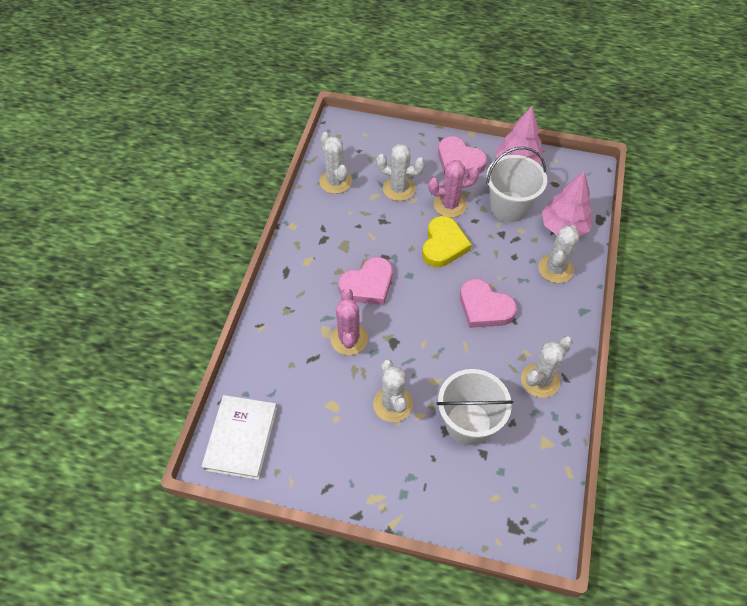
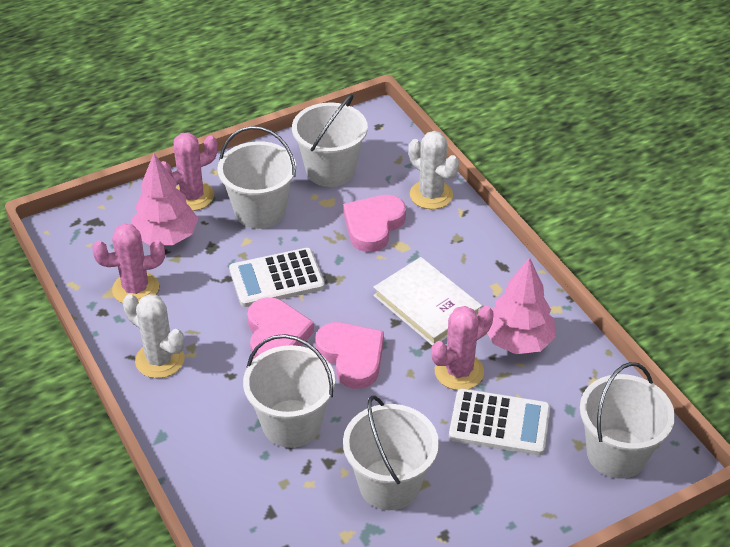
pink cactus: 2 -> 3
white bucket: 2 -> 5
white cactus: 5 -> 2
white calculator: 0 -> 2
yellow heart: 1 -> 0

